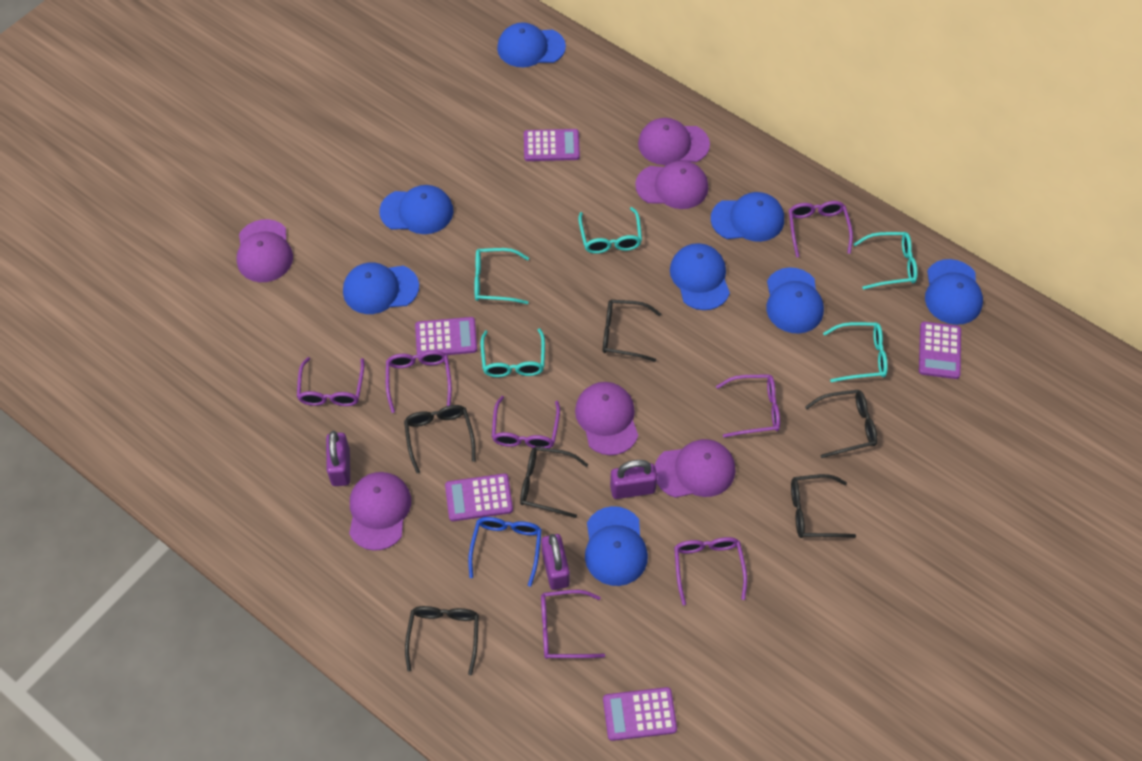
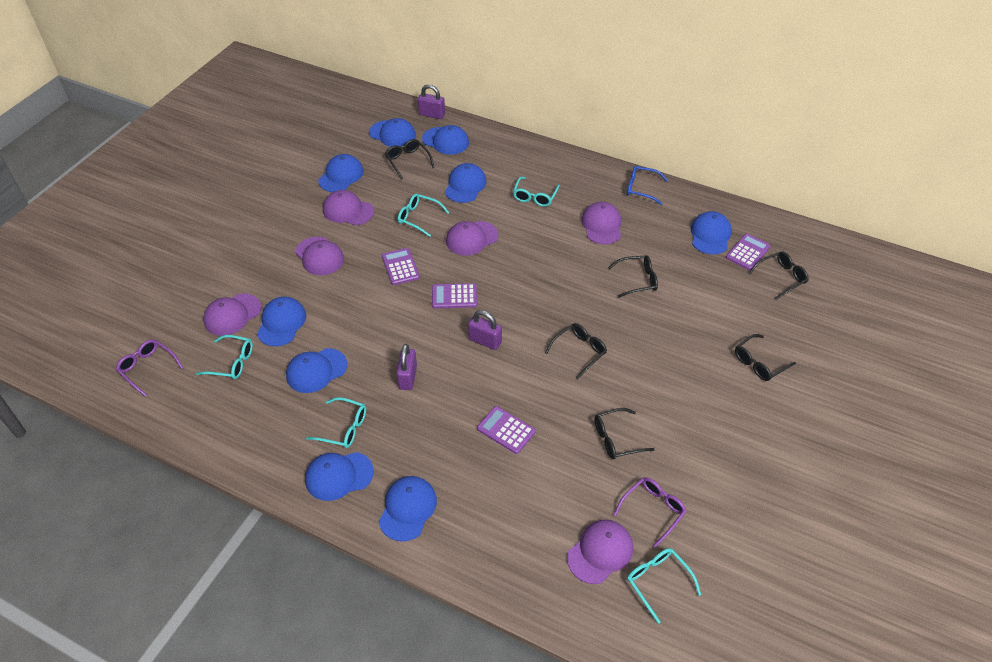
blue cap: 8 -> 9
purple calculator: 5 -> 4
purple glasses: 7 -> 2

